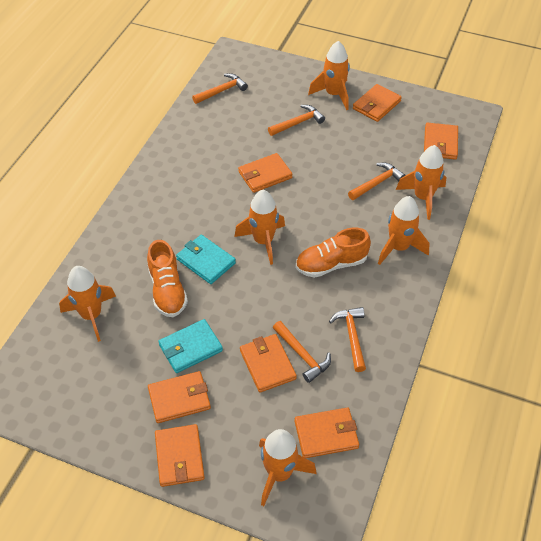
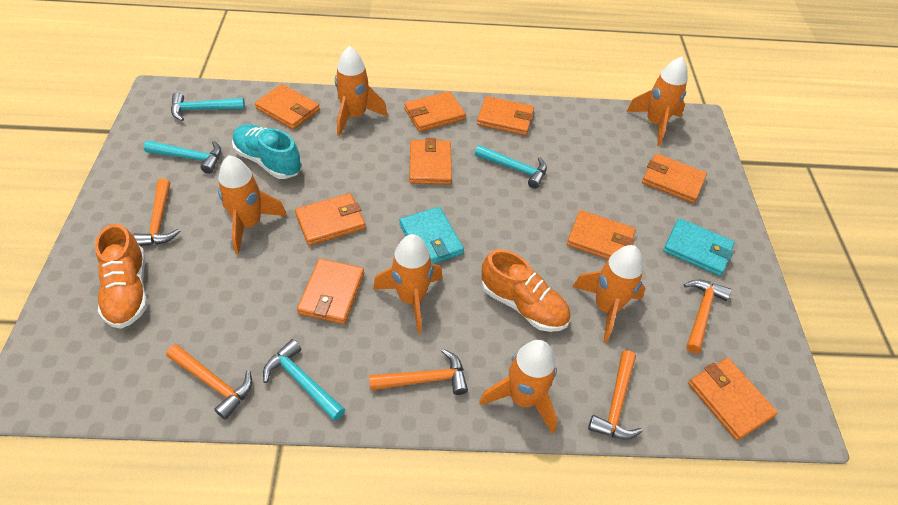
orange wallet: 7 -> 9
turquoise hammer: 0 -> 4
turquoise shoe: 0 -> 1

